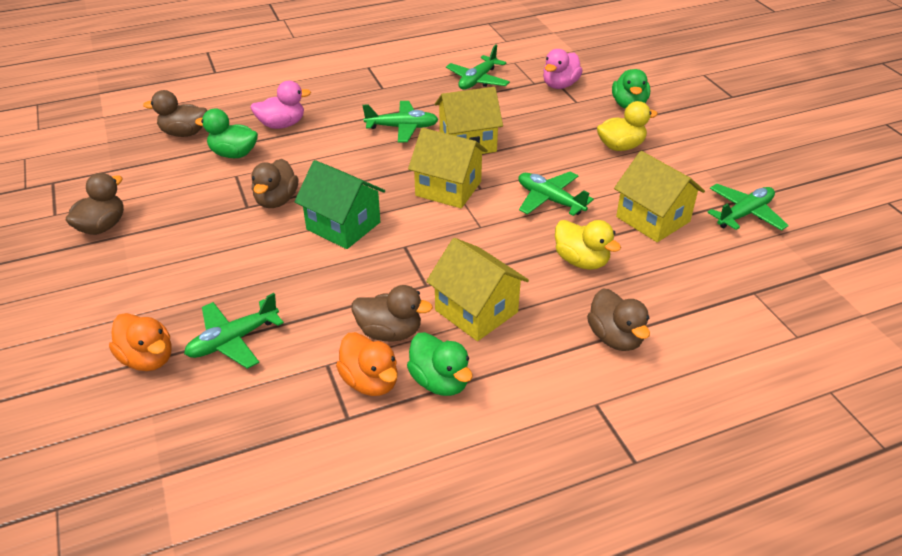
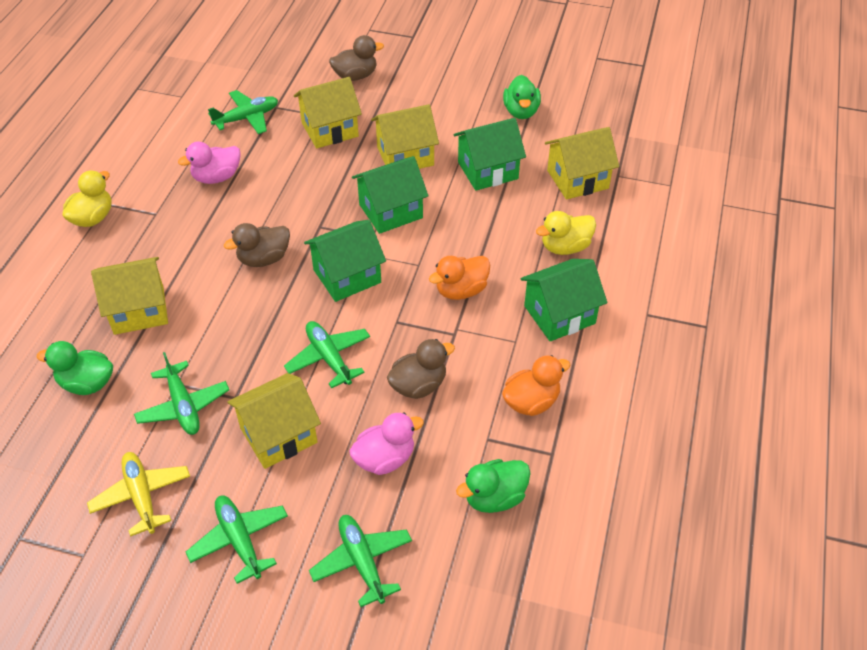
brown duck: 5 -> 3
green house: 1 -> 4
yellow house: 4 -> 5
yellow plane: 0 -> 1

